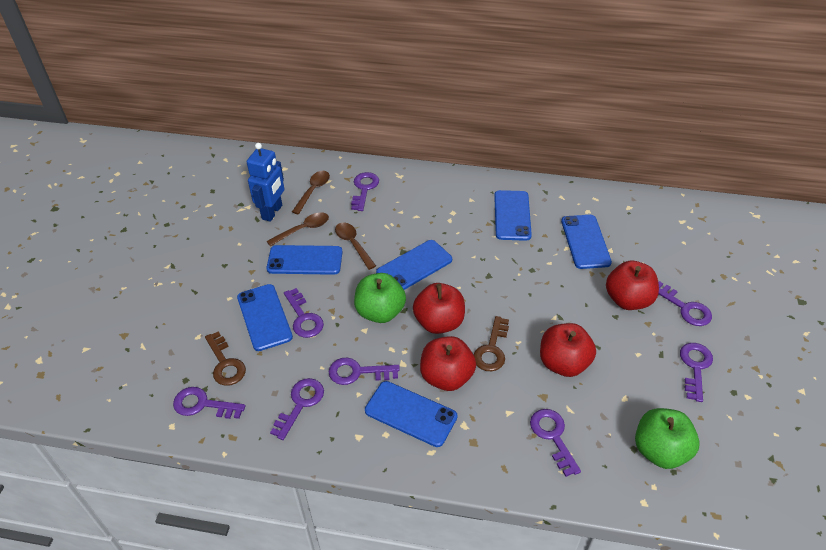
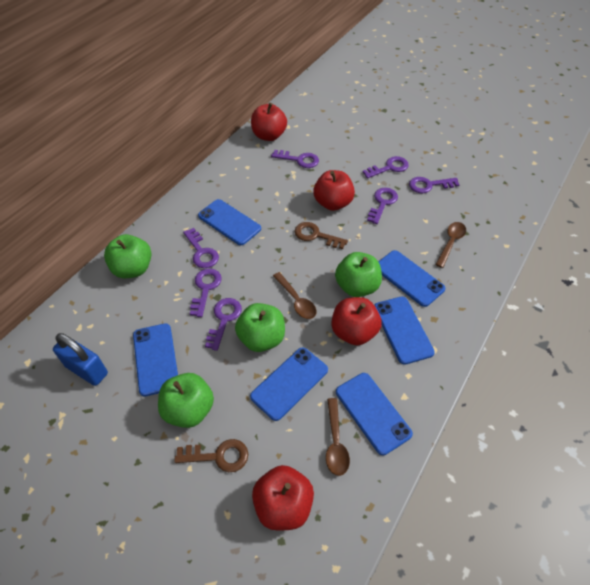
blue padlock: 0 -> 1
blue robot: 1 -> 0
green apple: 2 -> 4
purple key: 8 -> 7

